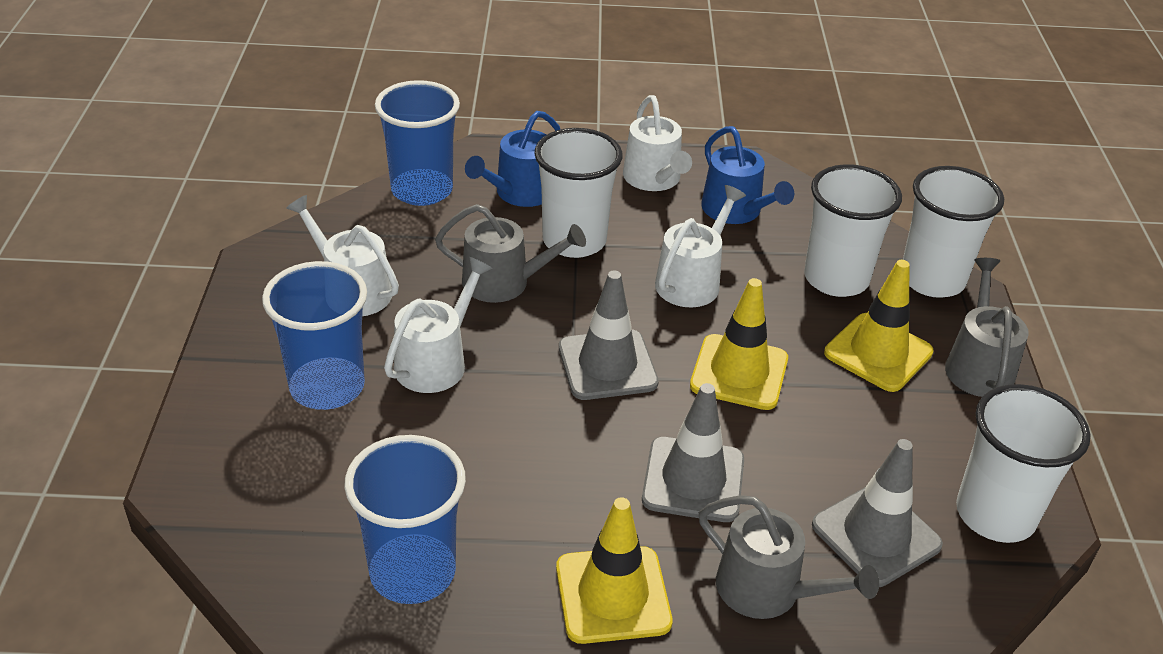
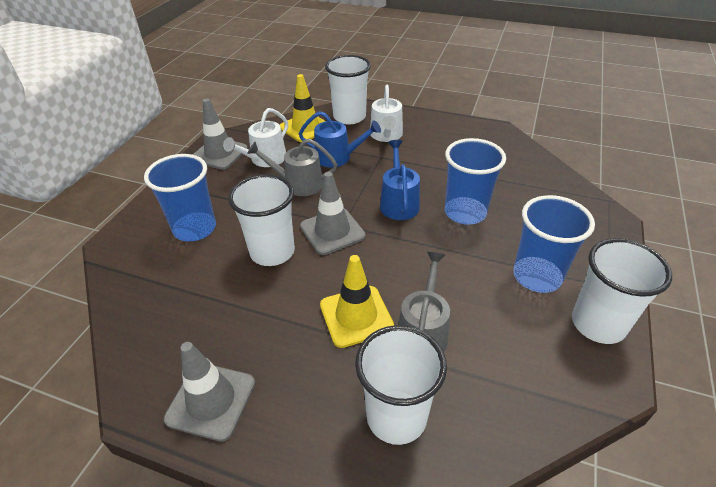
grey watering can: 3 -> 2
white watering can: 4 -> 2
yellow traffic cone: 3 -> 2

